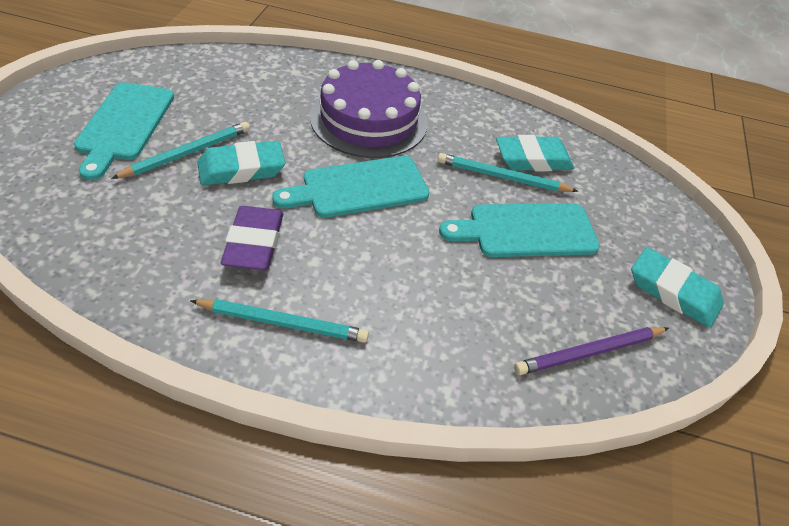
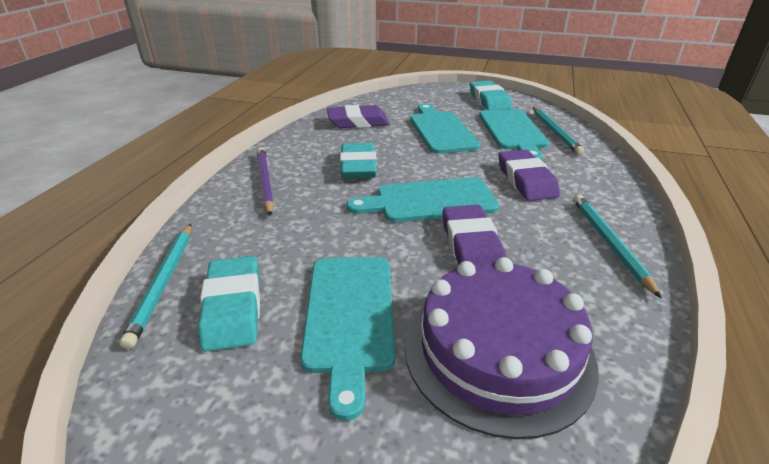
purple eraser: 1 -> 3
turquoise cutting board: 3 -> 4

